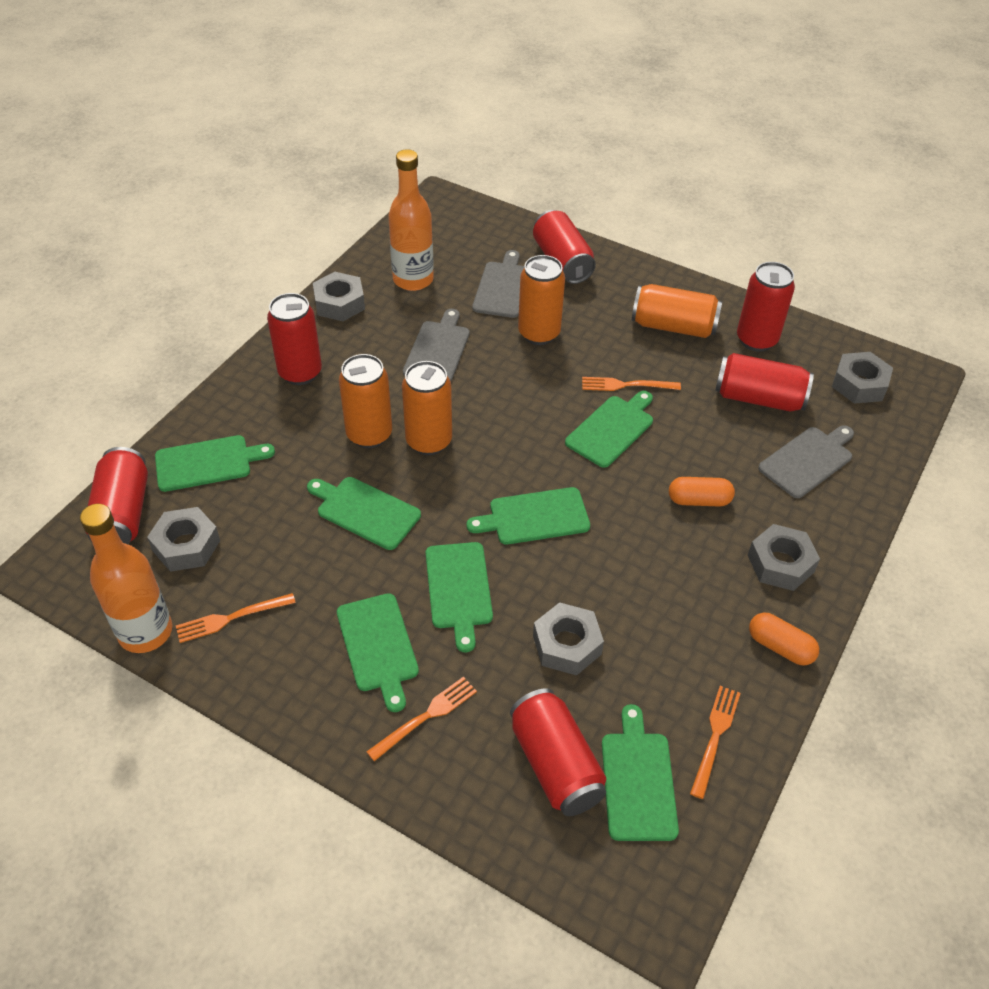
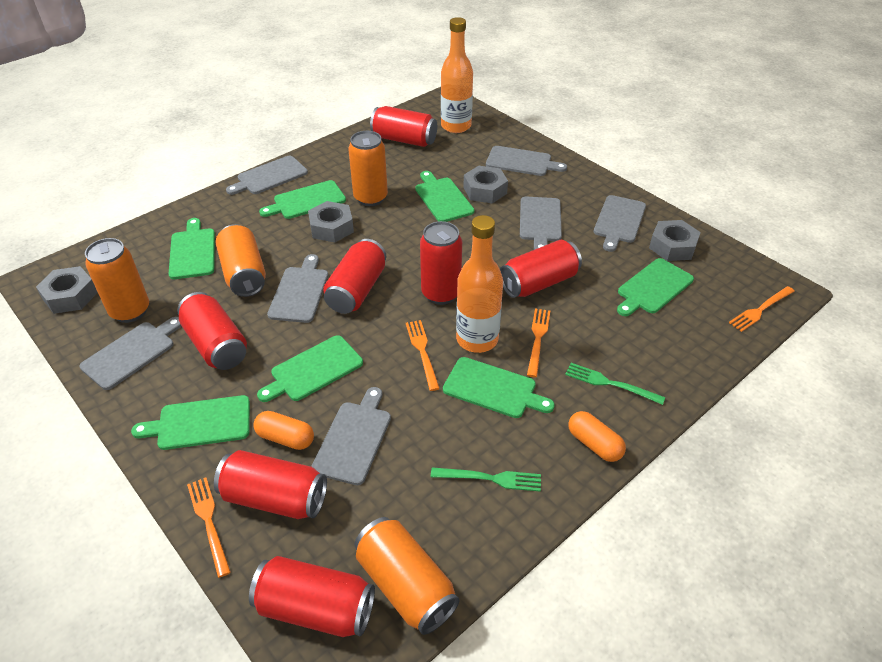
green fork: 0 -> 2
grey cutting board: 3 -> 7
grey nut: 5 -> 4
red can: 6 -> 7

